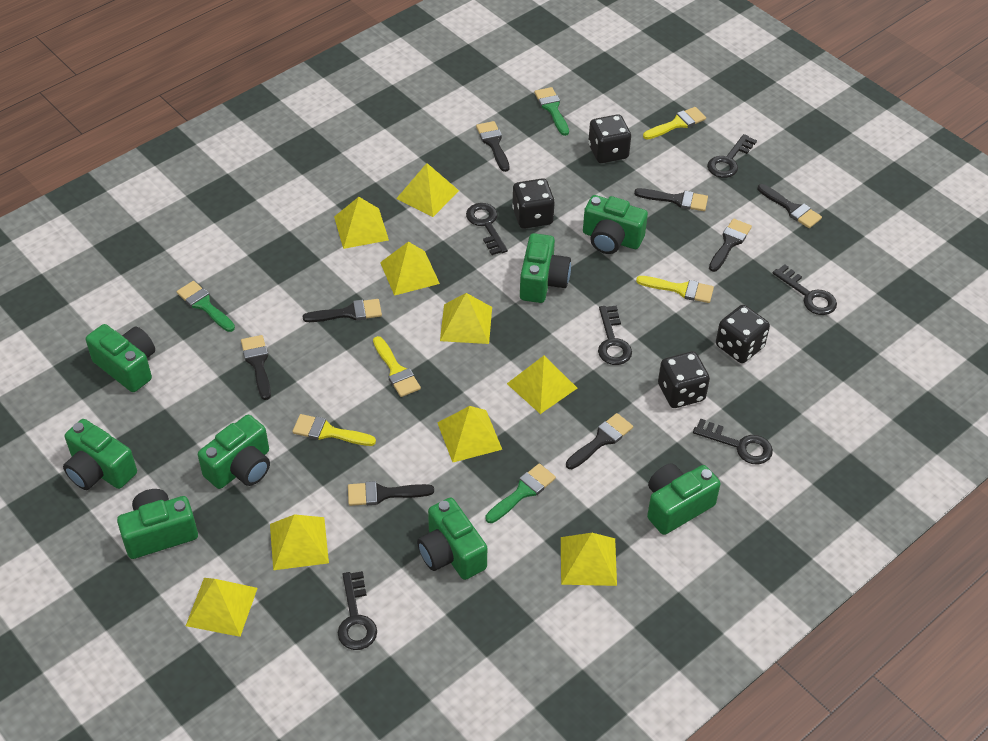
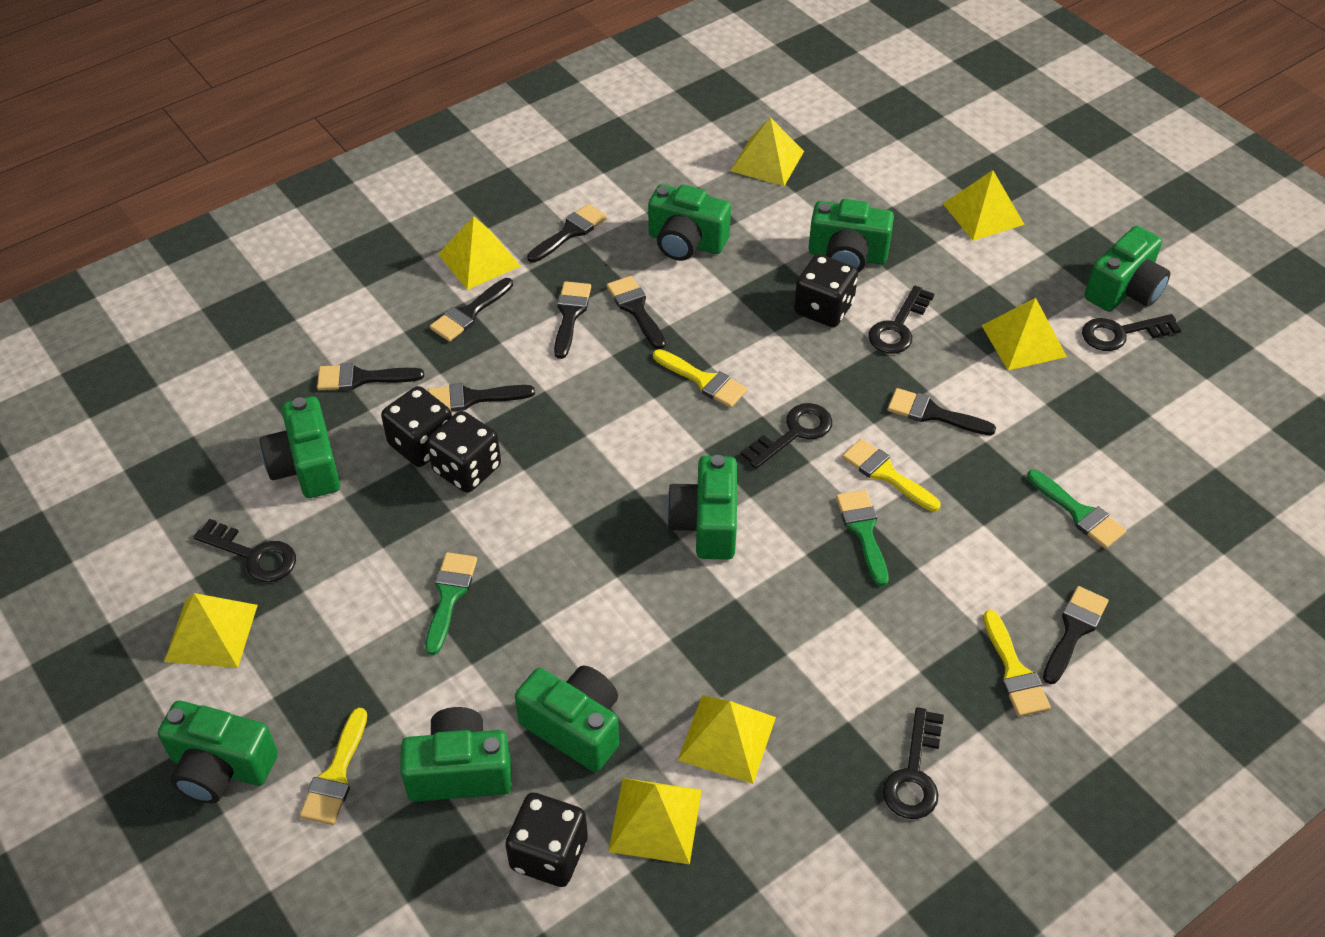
black key: 6 -> 5
yellow pyramid: 9 -> 7

